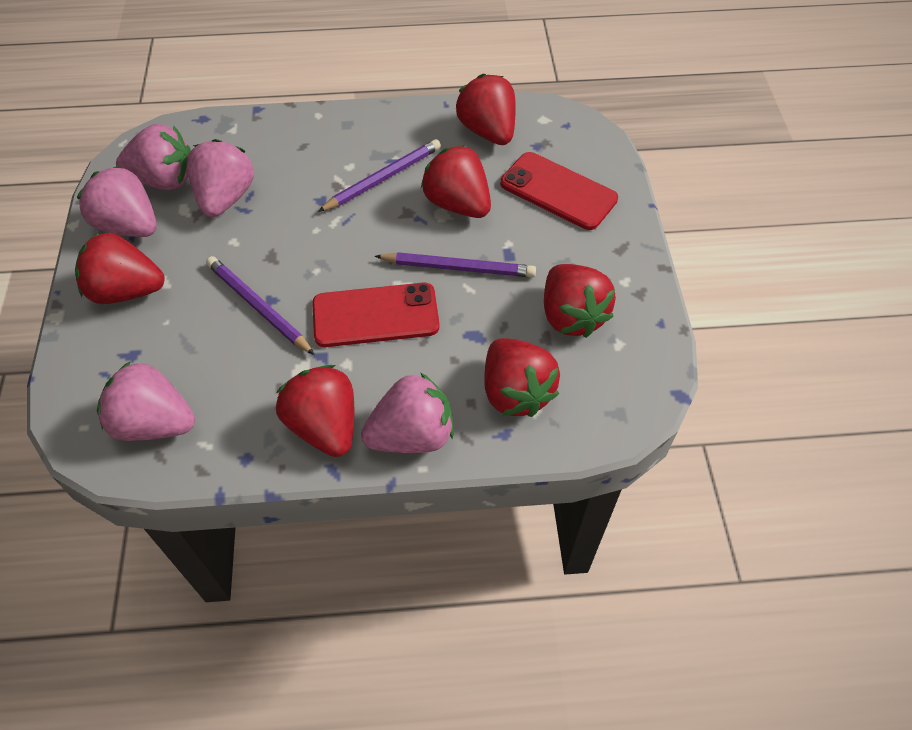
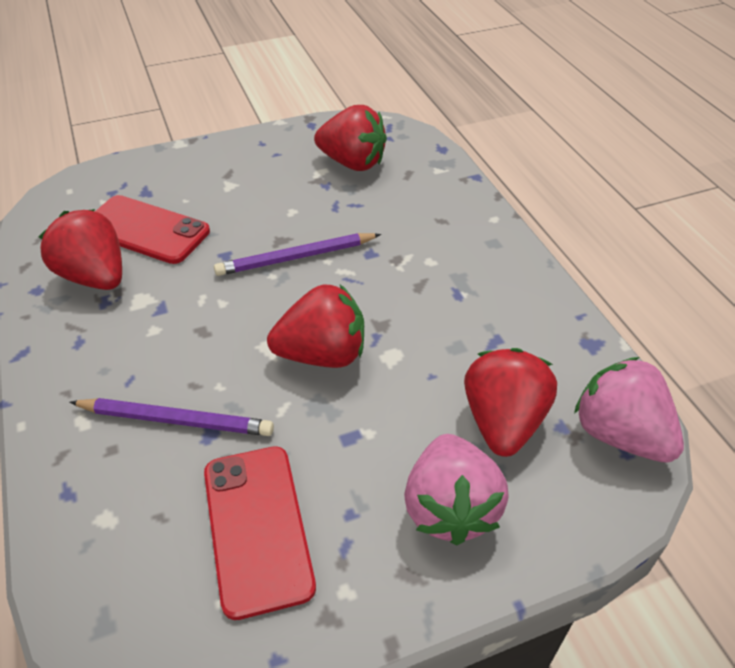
pink strawberry: 5 -> 2
purple pencil: 3 -> 2
red strawberry: 6 -> 4

